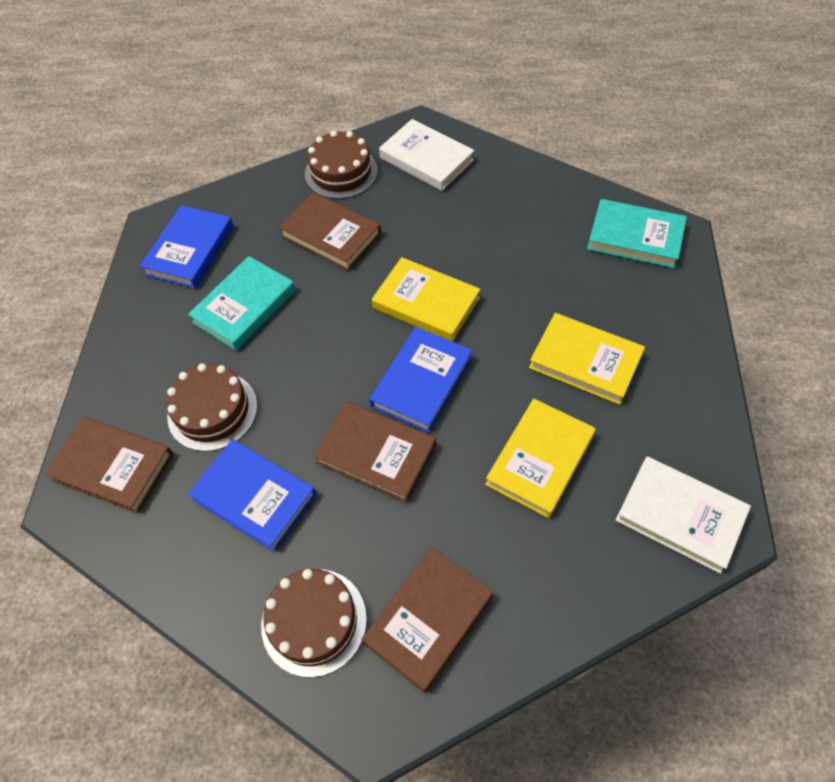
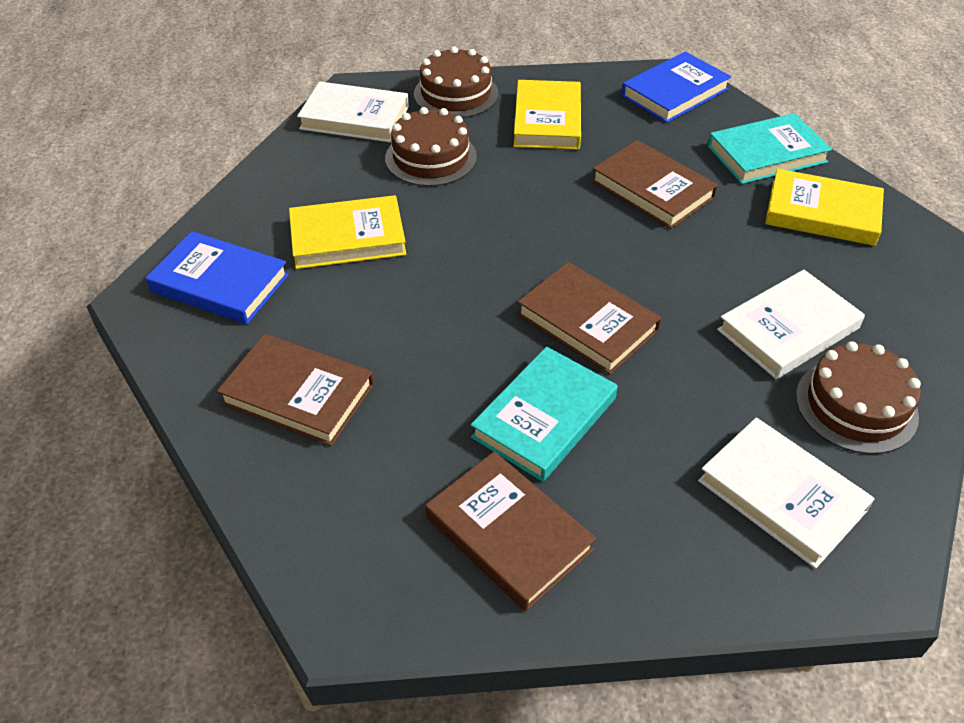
blue book: 3 -> 2
white book: 2 -> 3

